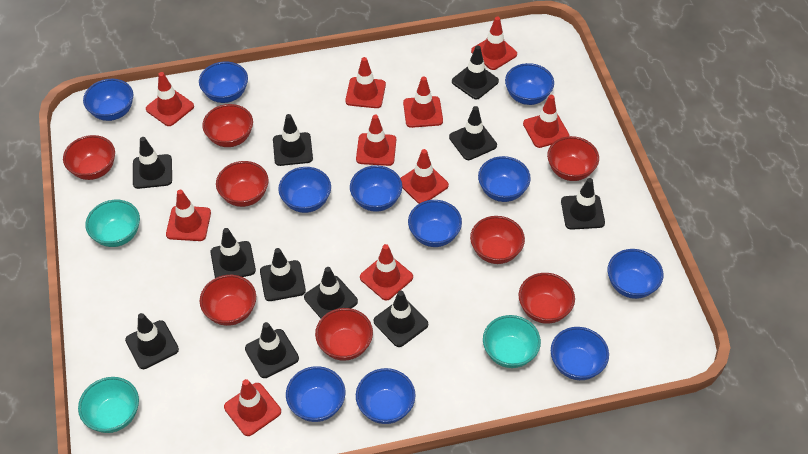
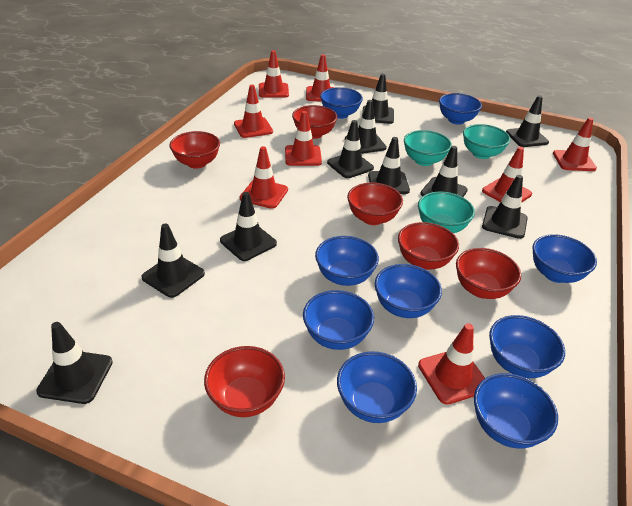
black traffic cone: 11 -> 10
blue bowl: 11 -> 9
red bowl: 8 -> 6
red traffic cone: 10 -> 8

